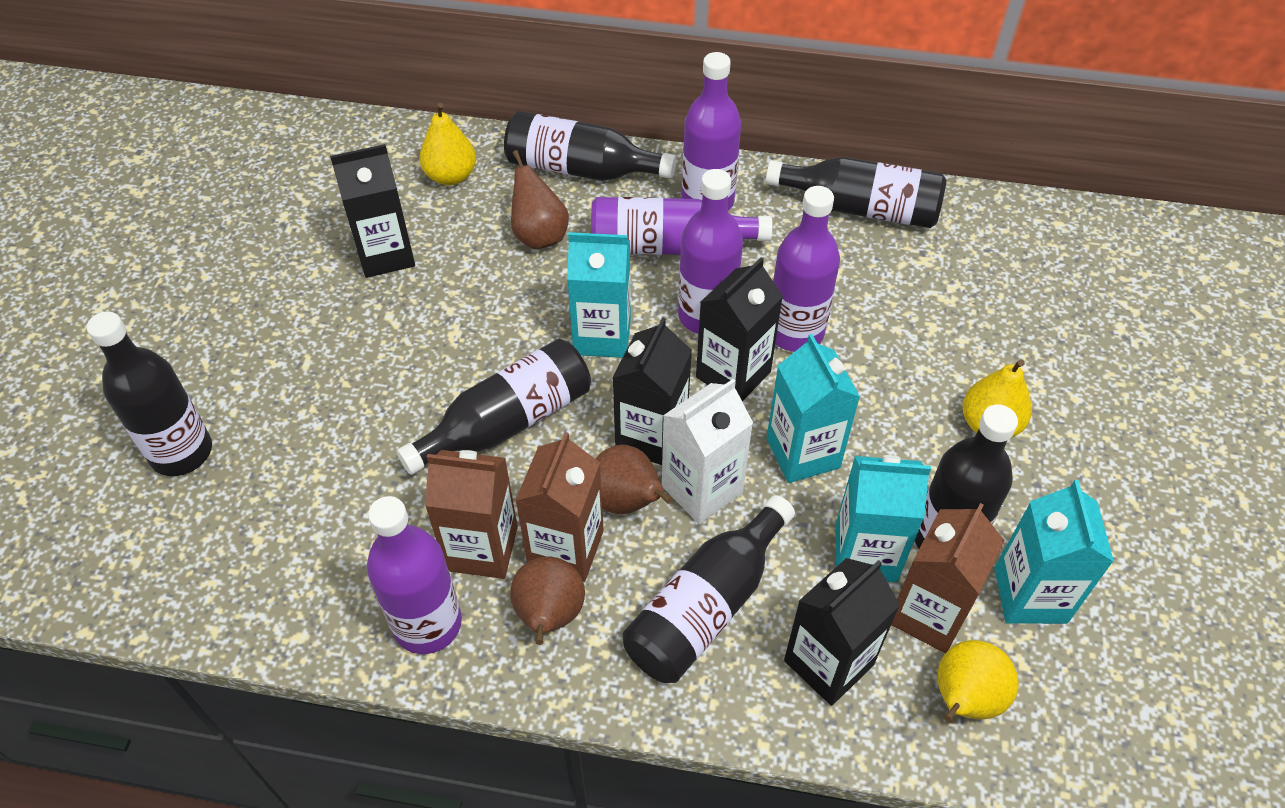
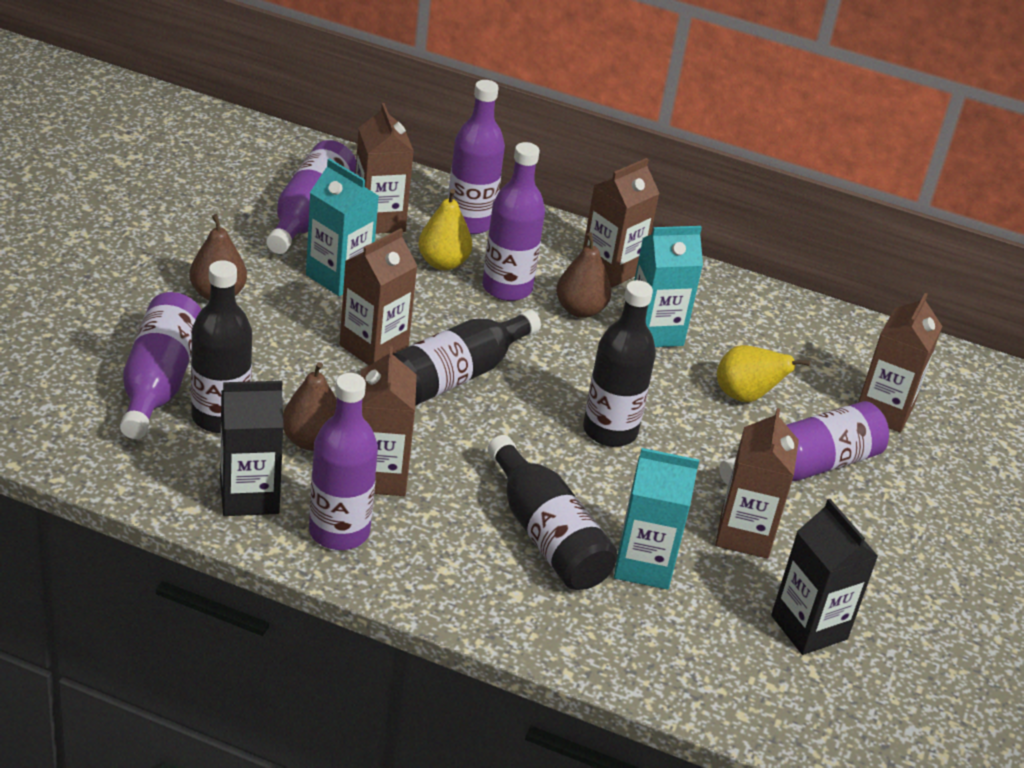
black bottle: 6 -> 4
black carton: 4 -> 2
brown carton: 3 -> 6
purple bottle: 5 -> 6
turquoise carton: 4 -> 3
white carton: 1 -> 0
yellow pear: 3 -> 2

